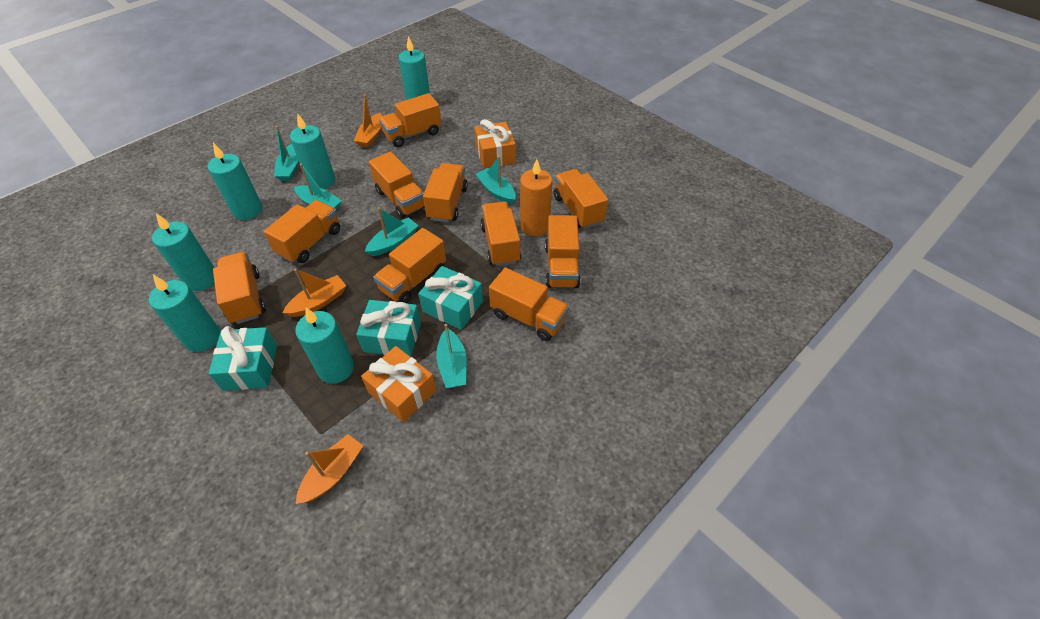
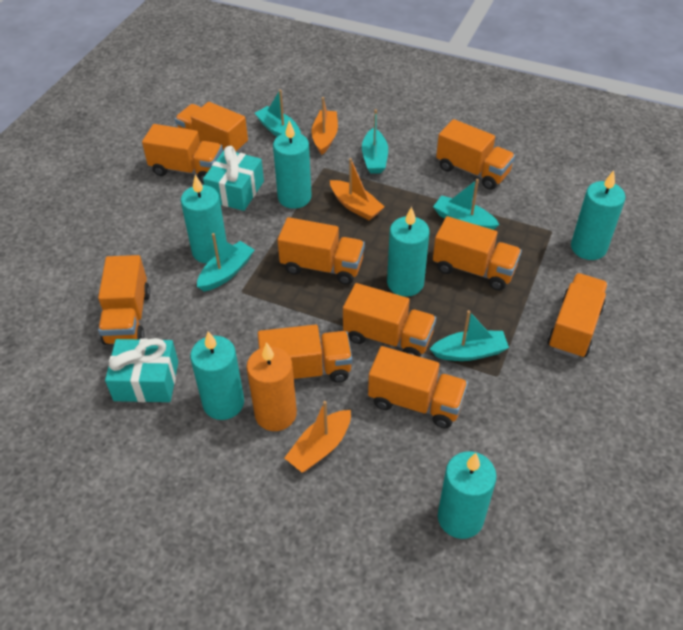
orange gift: 2 -> 0
turquoise gift: 3 -> 2

